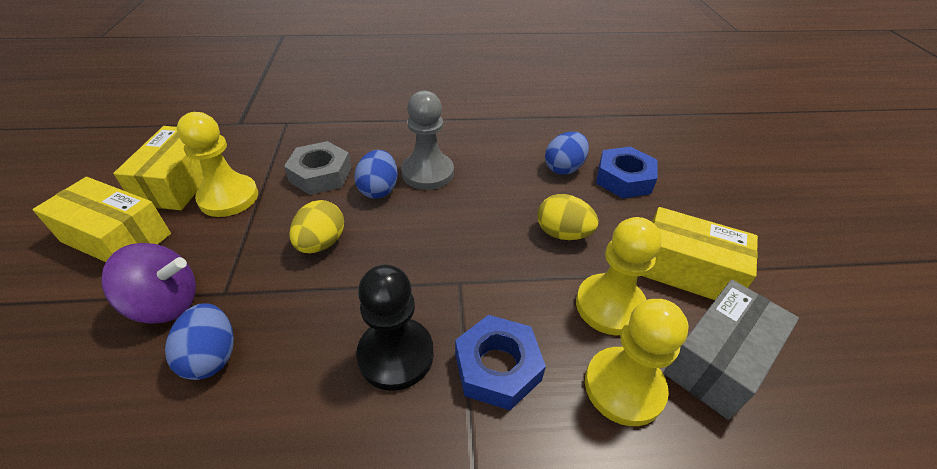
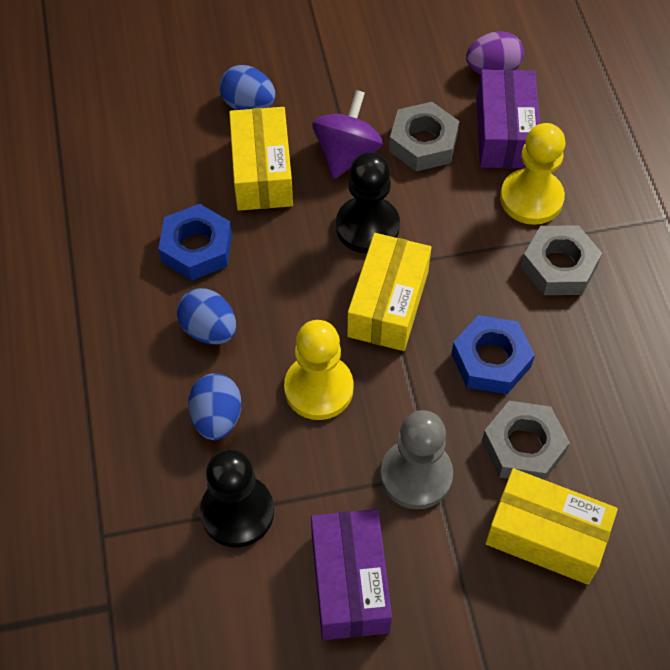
black pawn: 1 -> 2
grey box: 1 -> 0
grey nut: 1 -> 3
purple box: 0 -> 2
purple egg: 0 -> 1
yellow egg: 2 -> 0
yellow pawn: 3 -> 2

